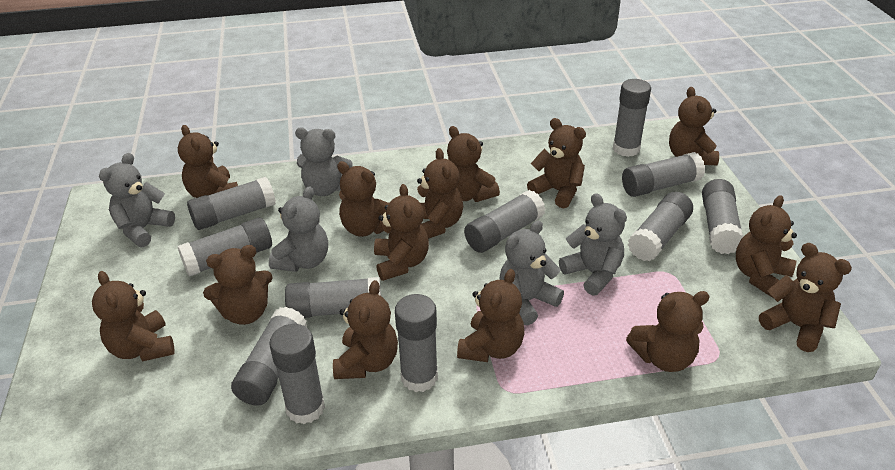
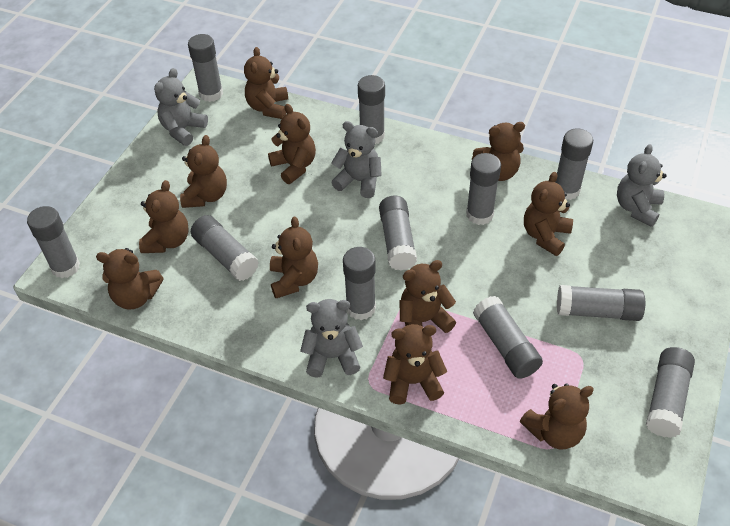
brown teddy bear: 14 -> 11
grey teddy bear: 5 -> 4

